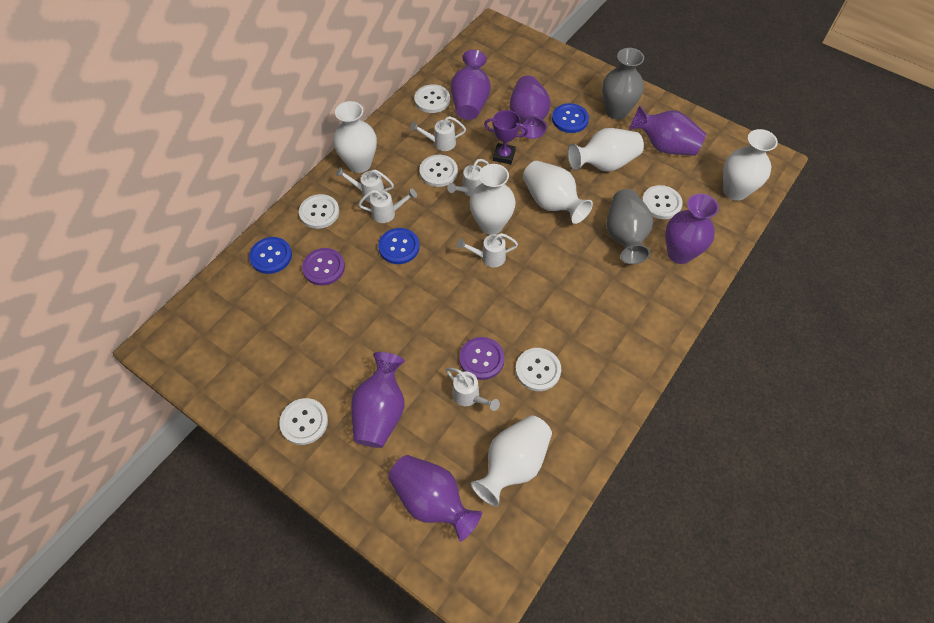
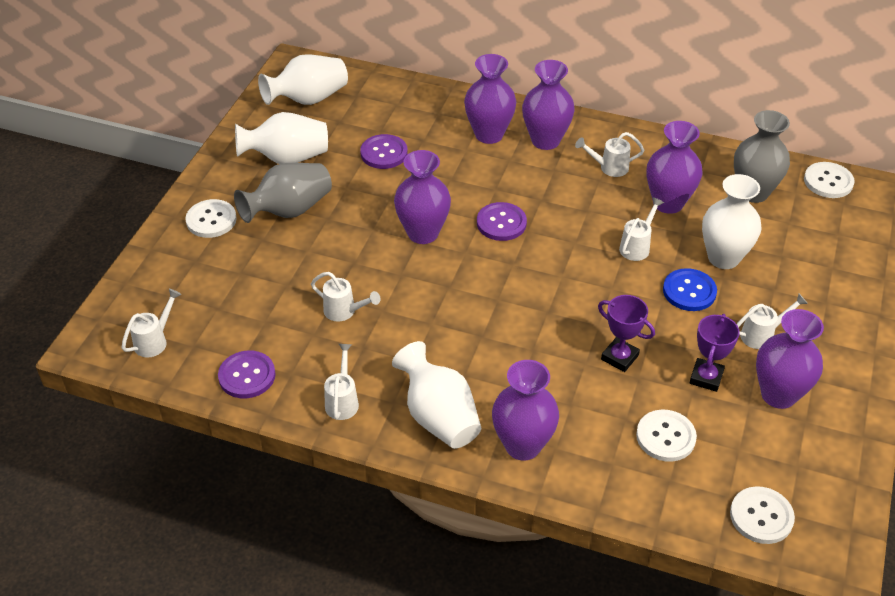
blue button: 3 -> 1
purple button: 2 -> 3
purple trophy: 1 -> 2
white button: 6 -> 4
white vase: 6 -> 4

